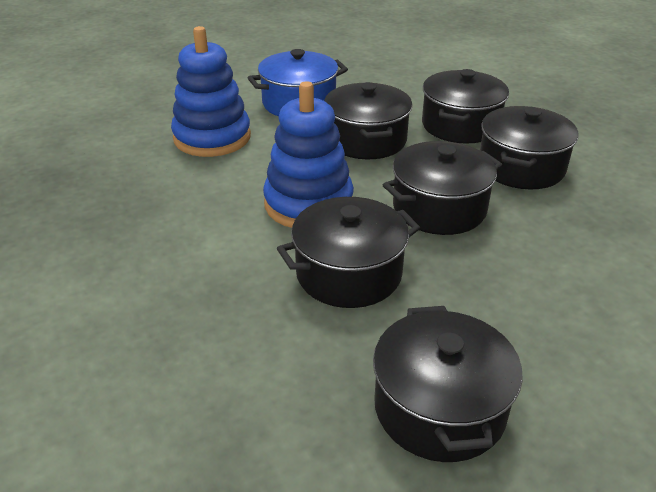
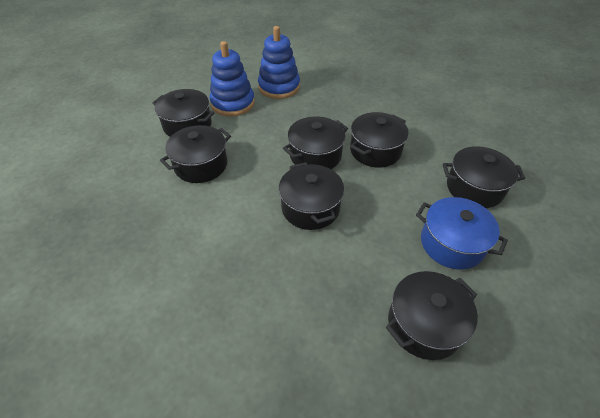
black pot: 6 -> 7

